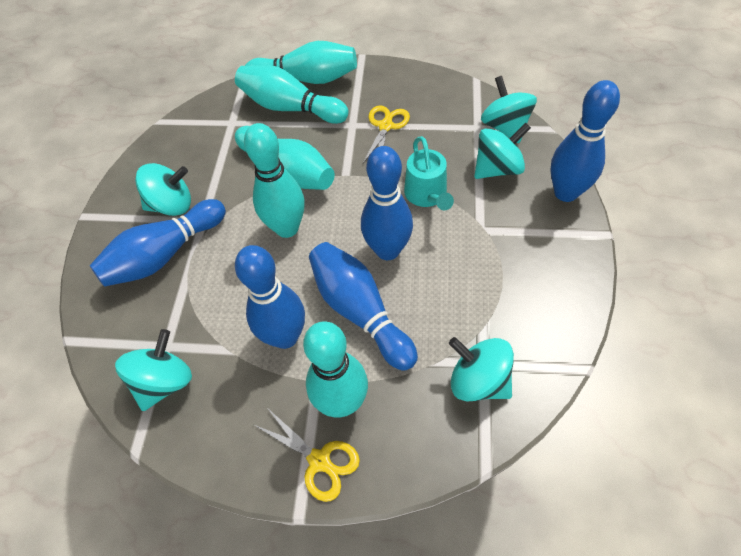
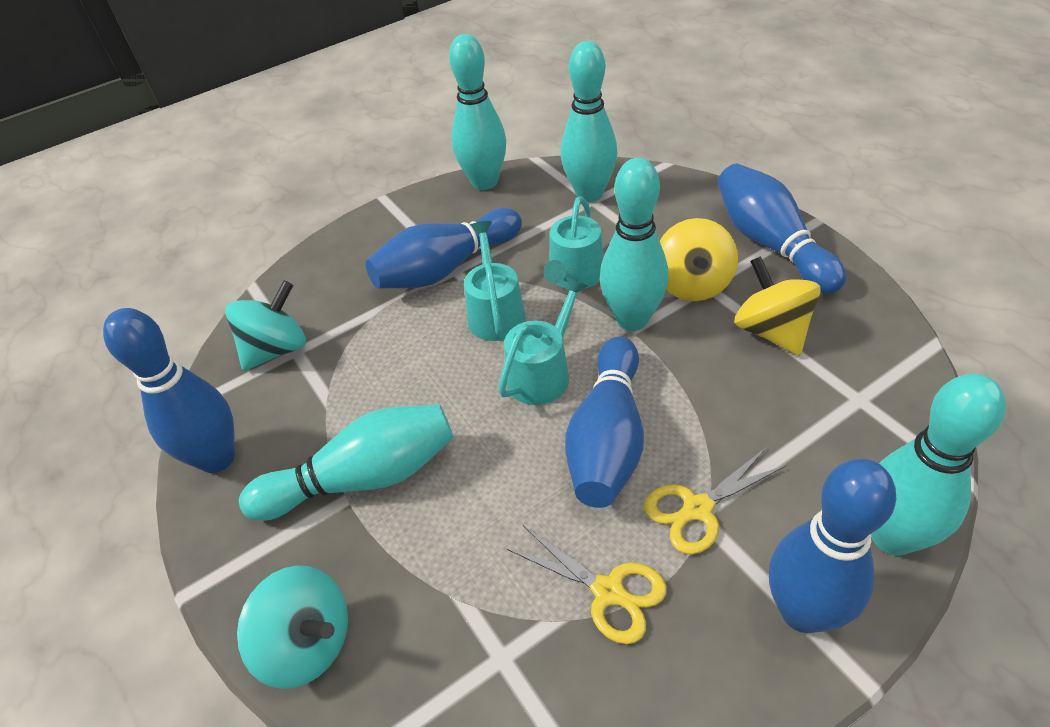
turquoise spinning top: 5 -> 2
turquoise watering can: 1 -> 3
yellow spinning top: 0 -> 2

